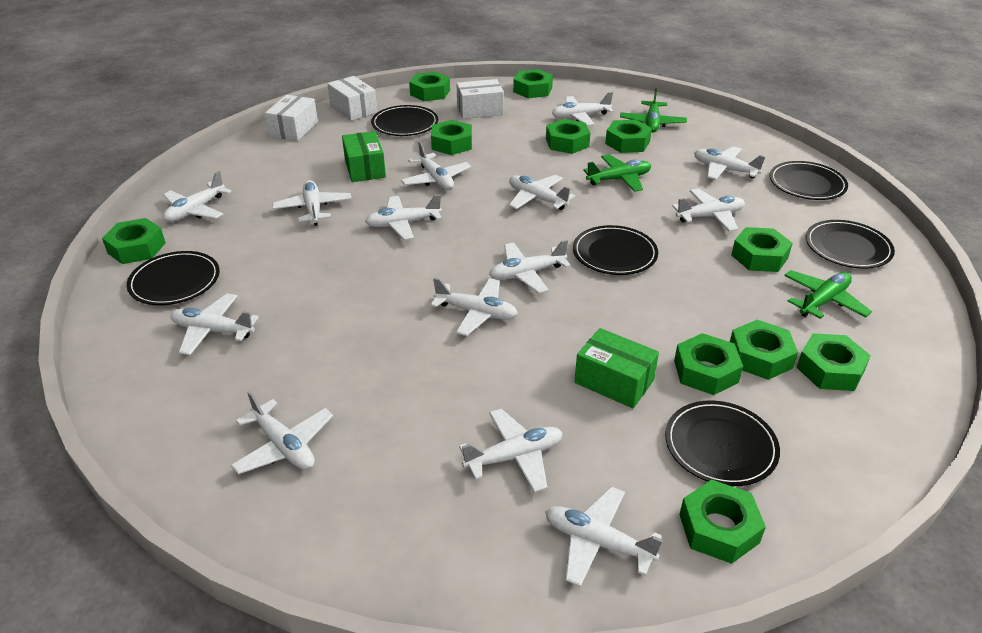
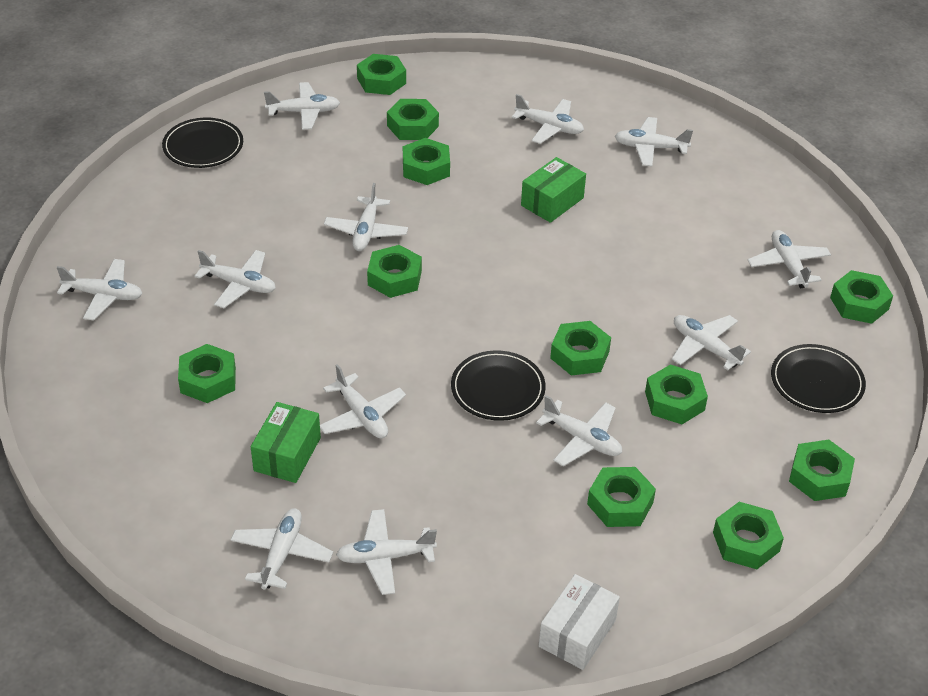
black plate: 6 -> 3
green plane: 3 -> 0
white box: 3 -> 1
white plane: 14 -> 12

